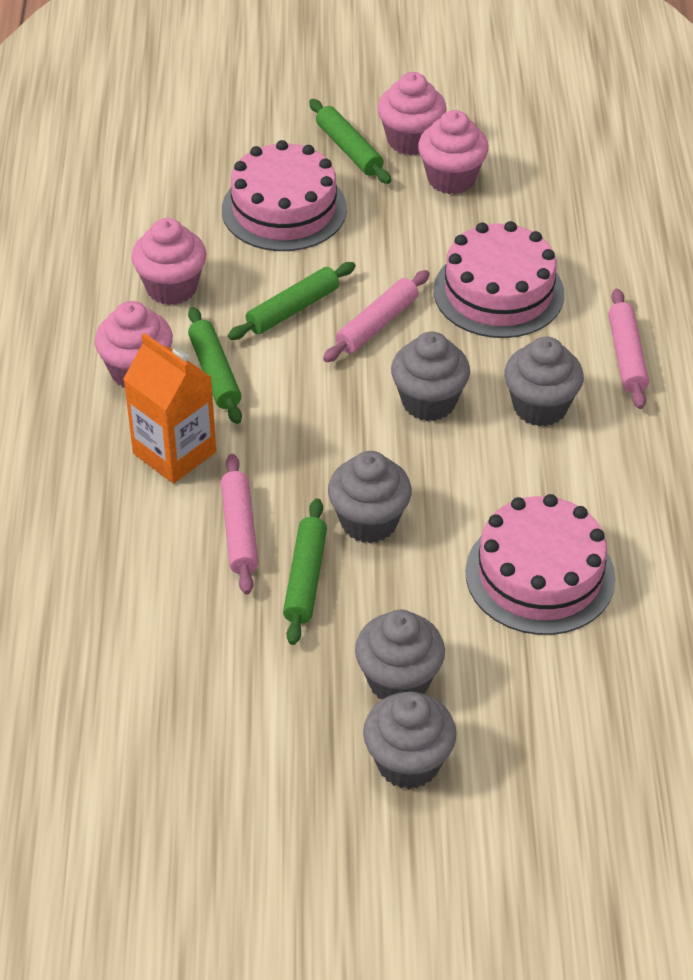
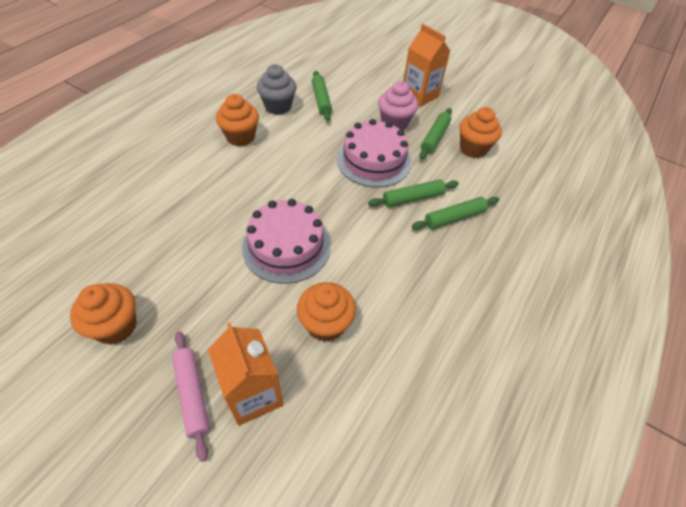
grey cupcake: 5 -> 1
orange carton: 1 -> 2
orange cupcake: 0 -> 4
pink cake: 3 -> 2
pink cupcake: 4 -> 1
pink rolling pin: 3 -> 1

